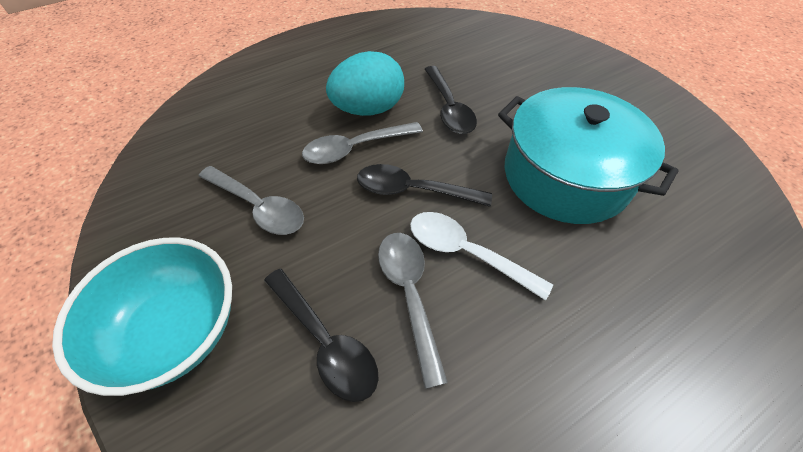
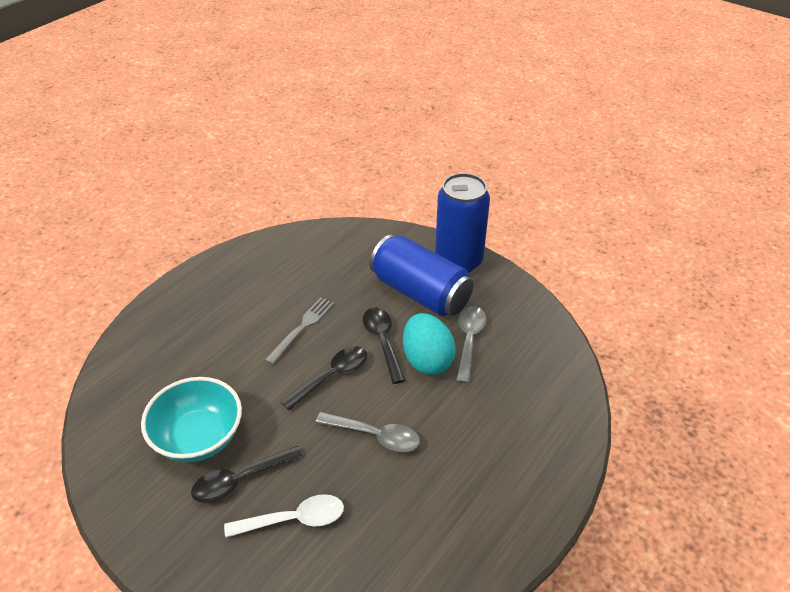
blue can: 0 -> 2
grey fork: 0 -> 1
grey spoon: 3 -> 2
turquoise pot: 1 -> 0

